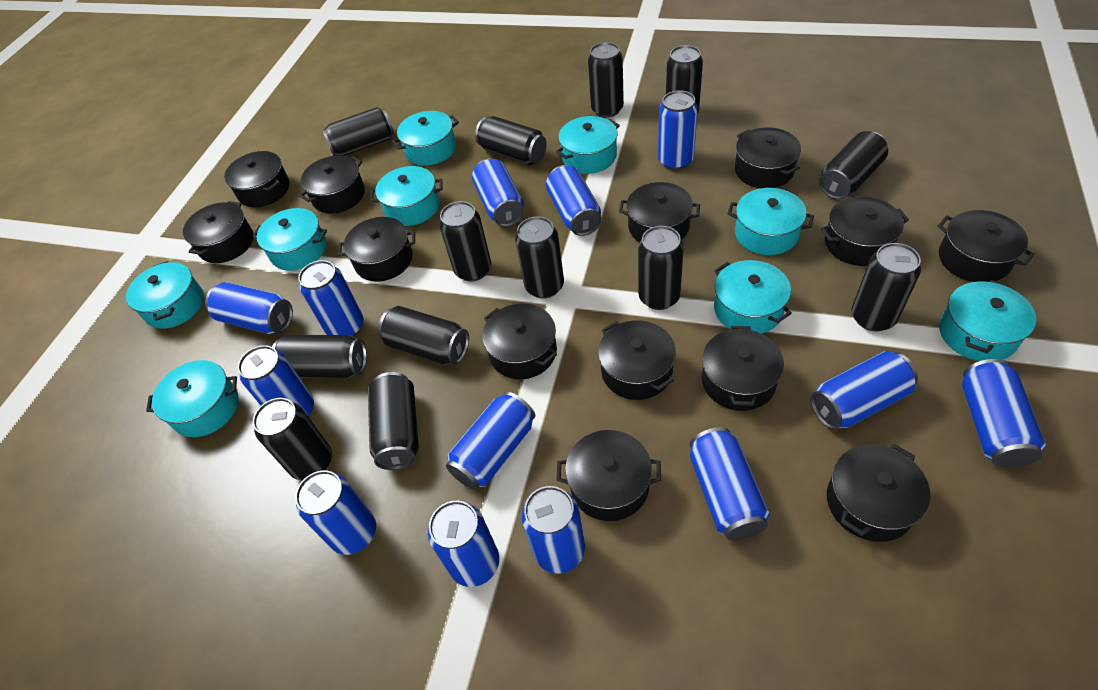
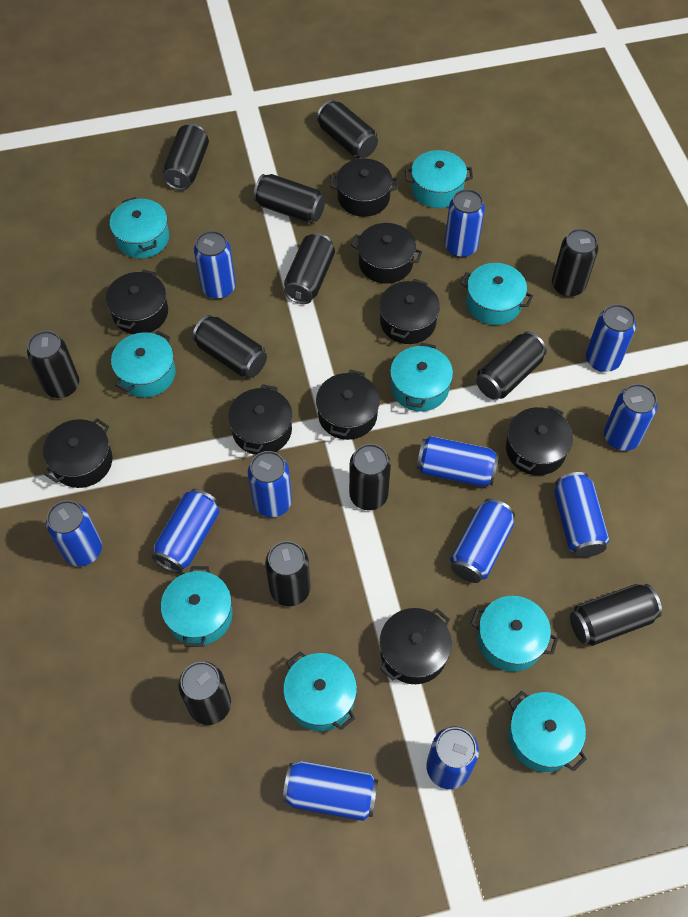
black can: 13 -> 12
black pot: 13 -> 9
blue can: 13 -> 12

